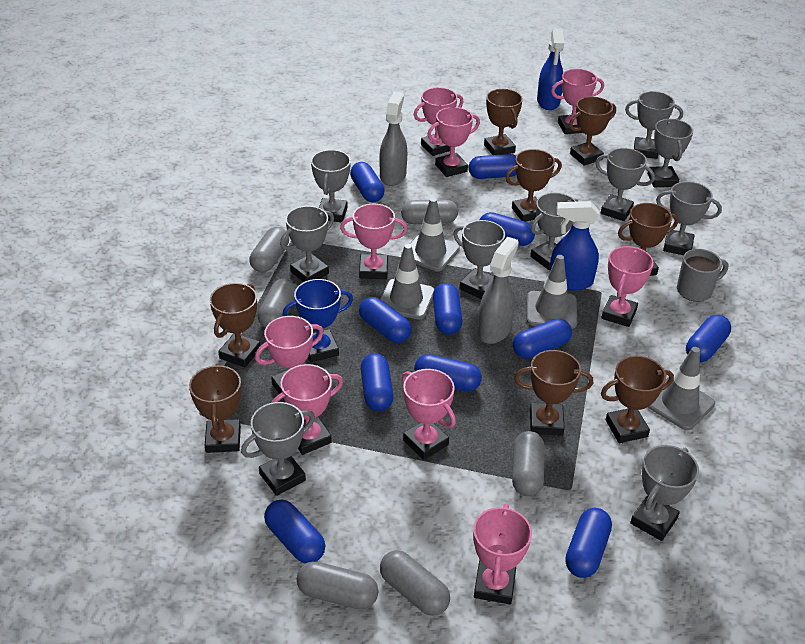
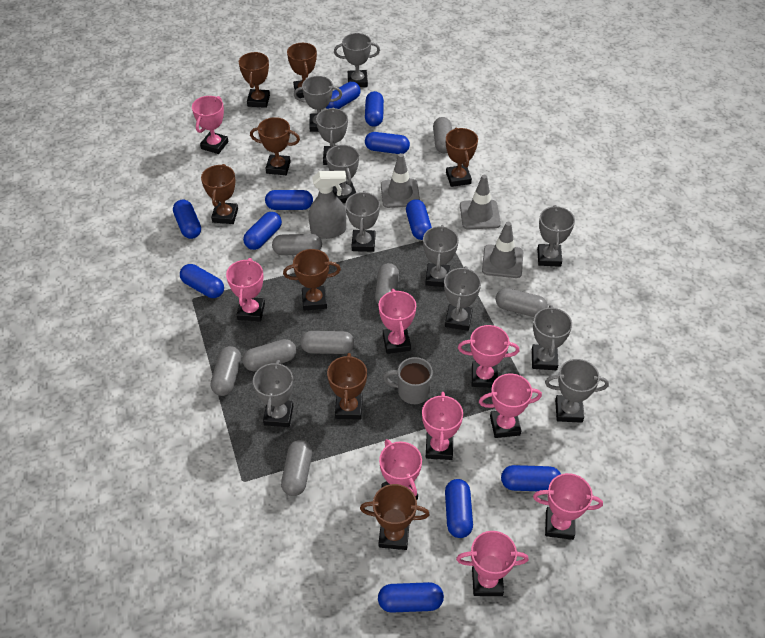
blue spray bottle: 2 -> 0
blue trophy: 1 -> 0
grey capsule: 6 -> 8
grey spray bottle: 2 -> 1
grey traffic cone: 4 -> 3
grey trophy: 10 -> 11

